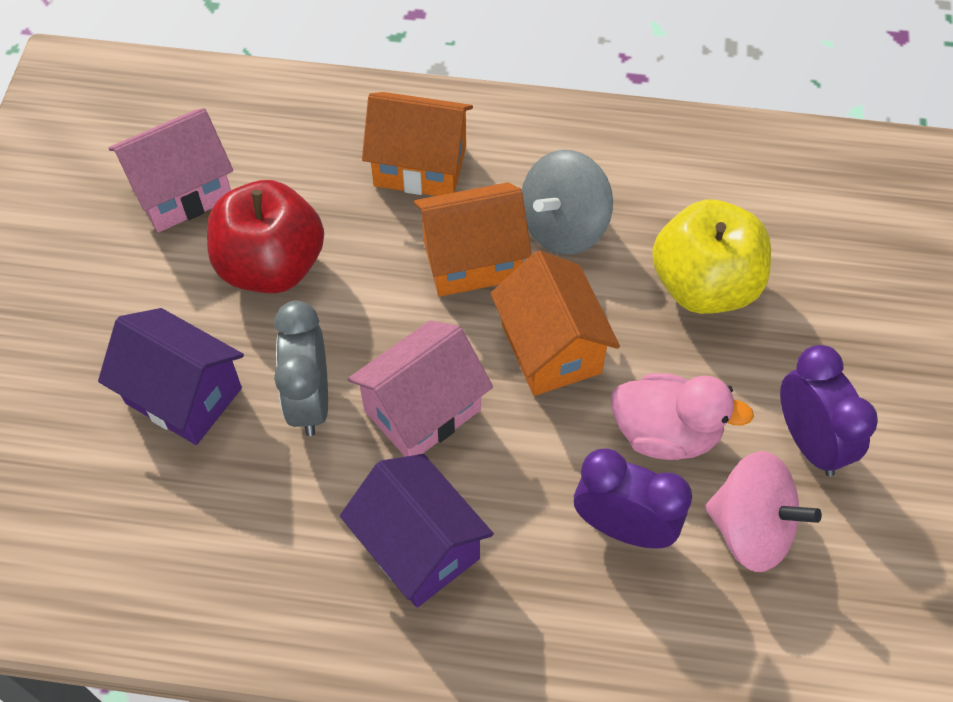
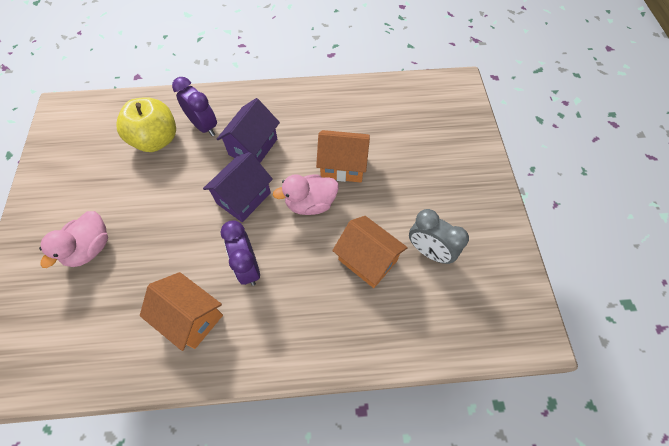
grey spinning top: 1 -> 0
pink duck: 1 -> 2
pink house: 2 -> 0
pink spinning top: 1 -> 0
red apple: 1 -> 0

